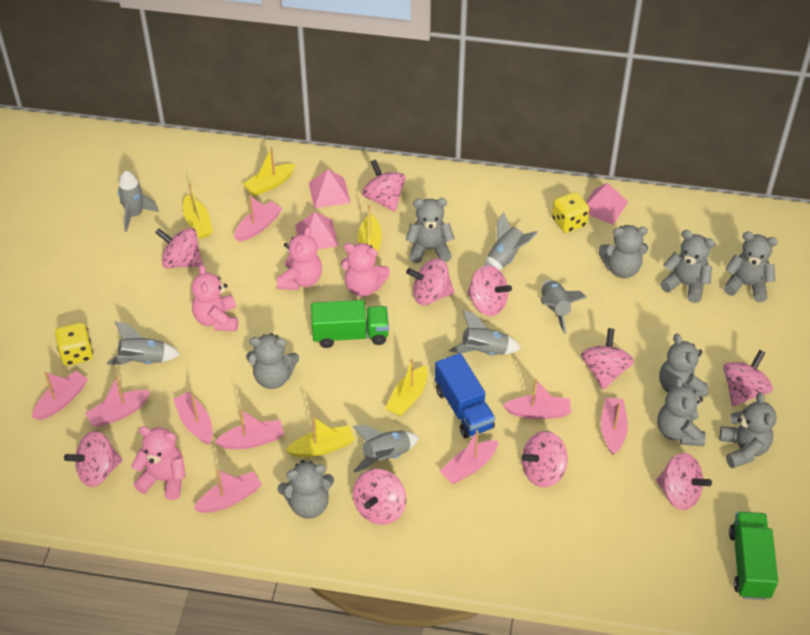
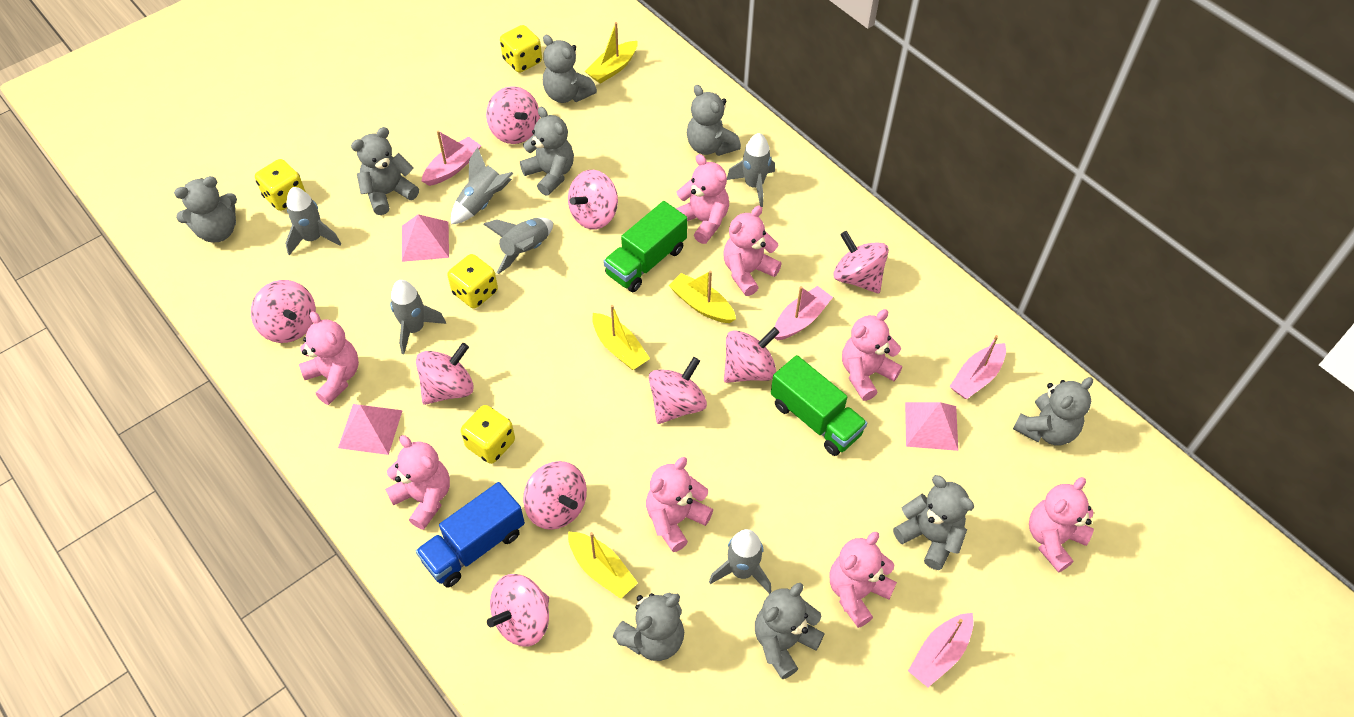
pink boat: 9 -> 4
pink spinning top: 10 -> 9
pink teddy bear: 4 -> 8
yellow boat: 5 -> 4
yellow dice: 2 -> 4

